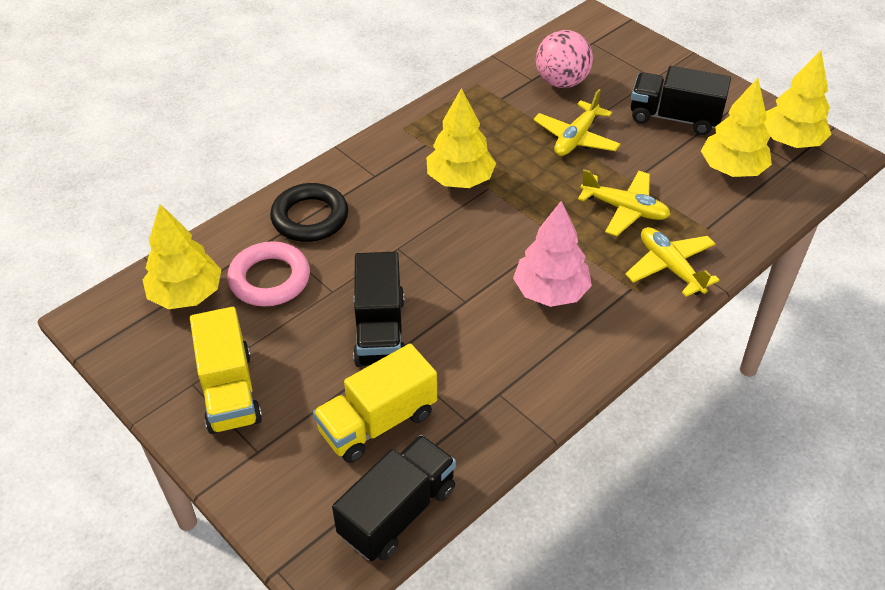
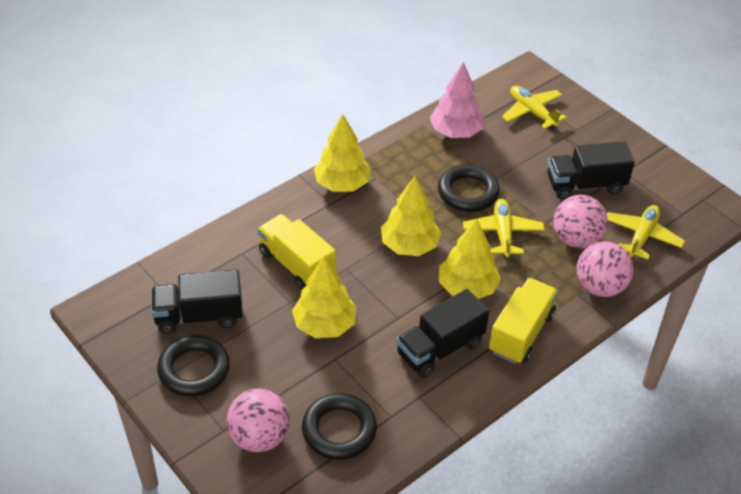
black ring: 1 -> 3
pink ball: 1 -> 3
pink ring: 1 -> 0

